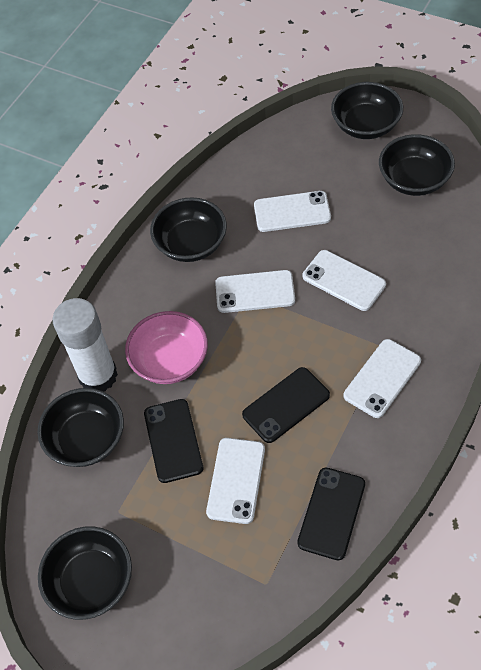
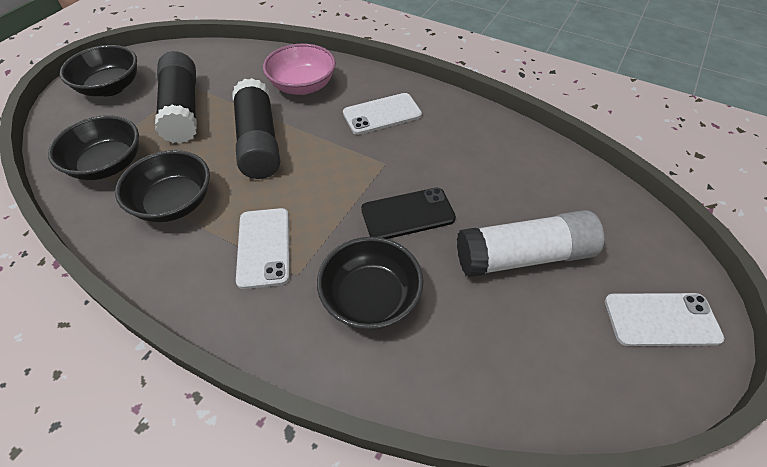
black bowl: 5 -> 4
black glue stick: 0 -> 2
black phone: 3 -> 1
white phone: 5 -> 3

